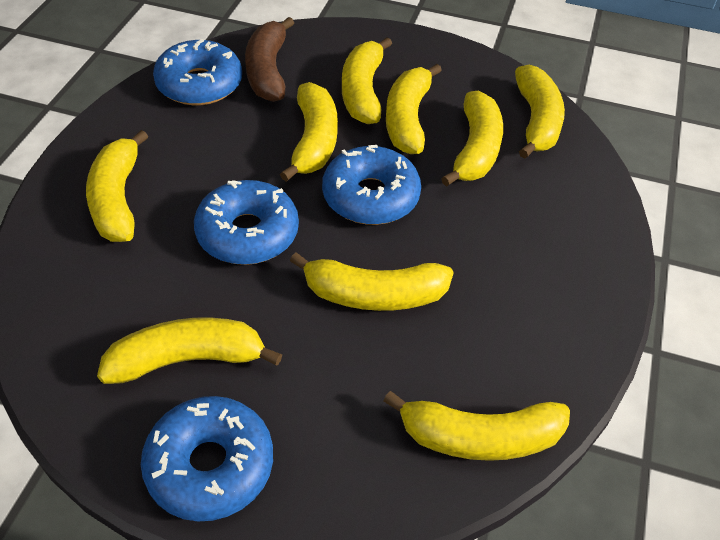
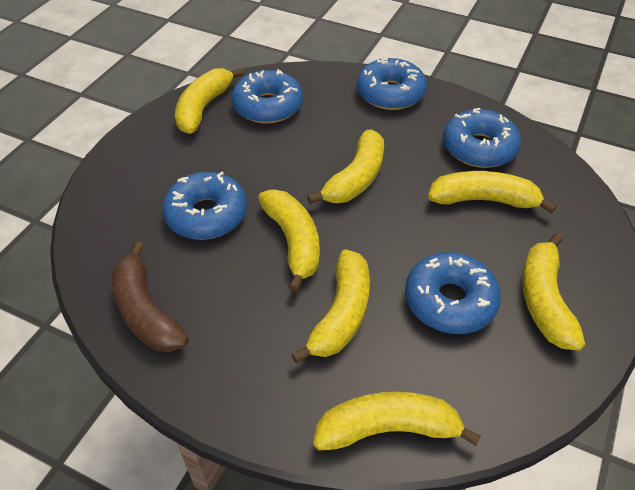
blue donut: 4 -> 5
yellow banana: 9 -> 7

